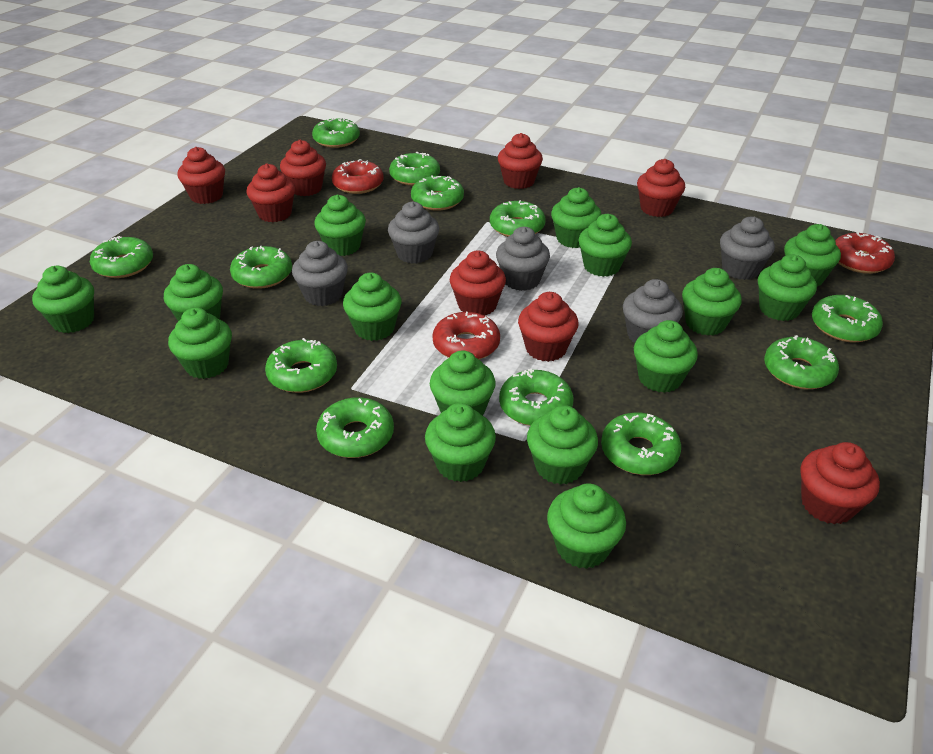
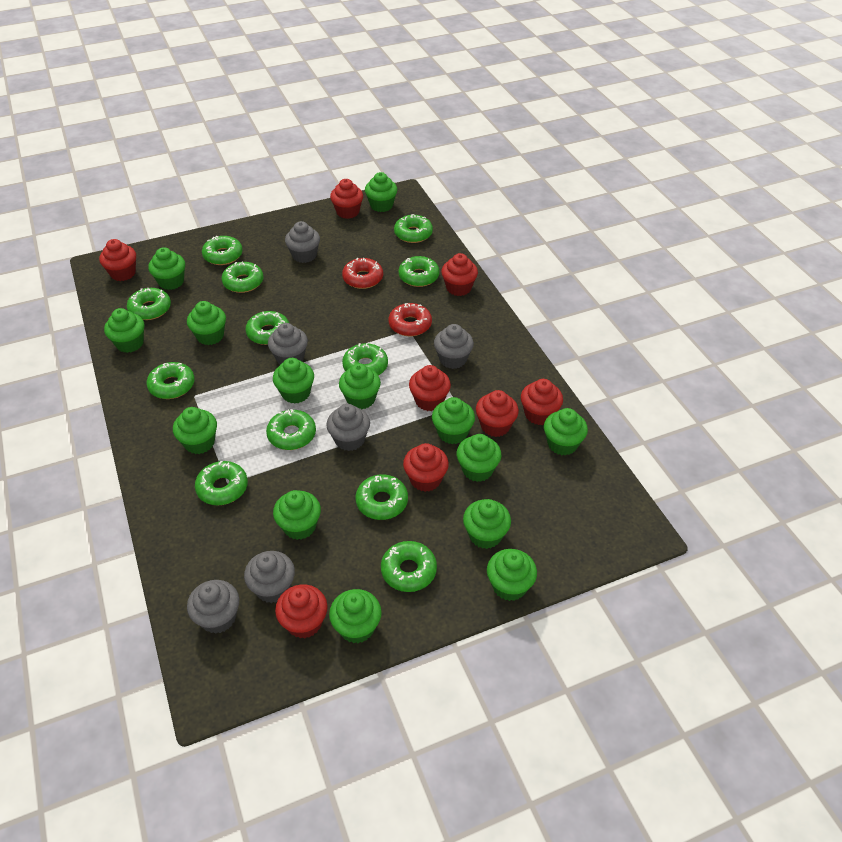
green cupcake: 15 -> 14
grey cupcake: 5 -> 6
red donut: 3 -> 2

